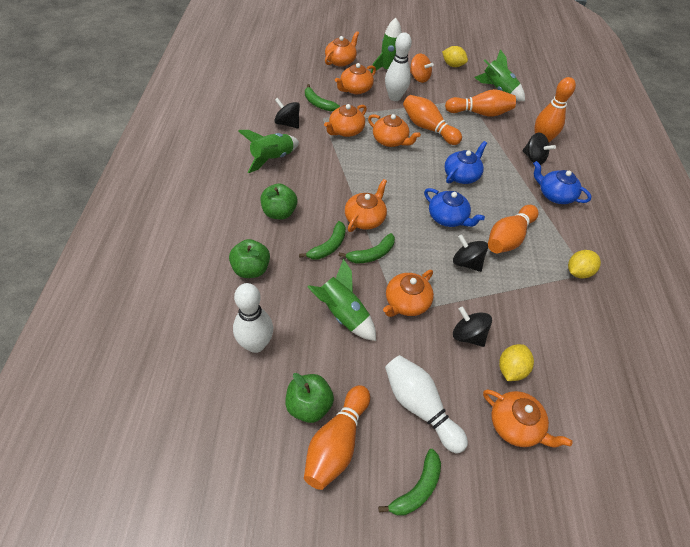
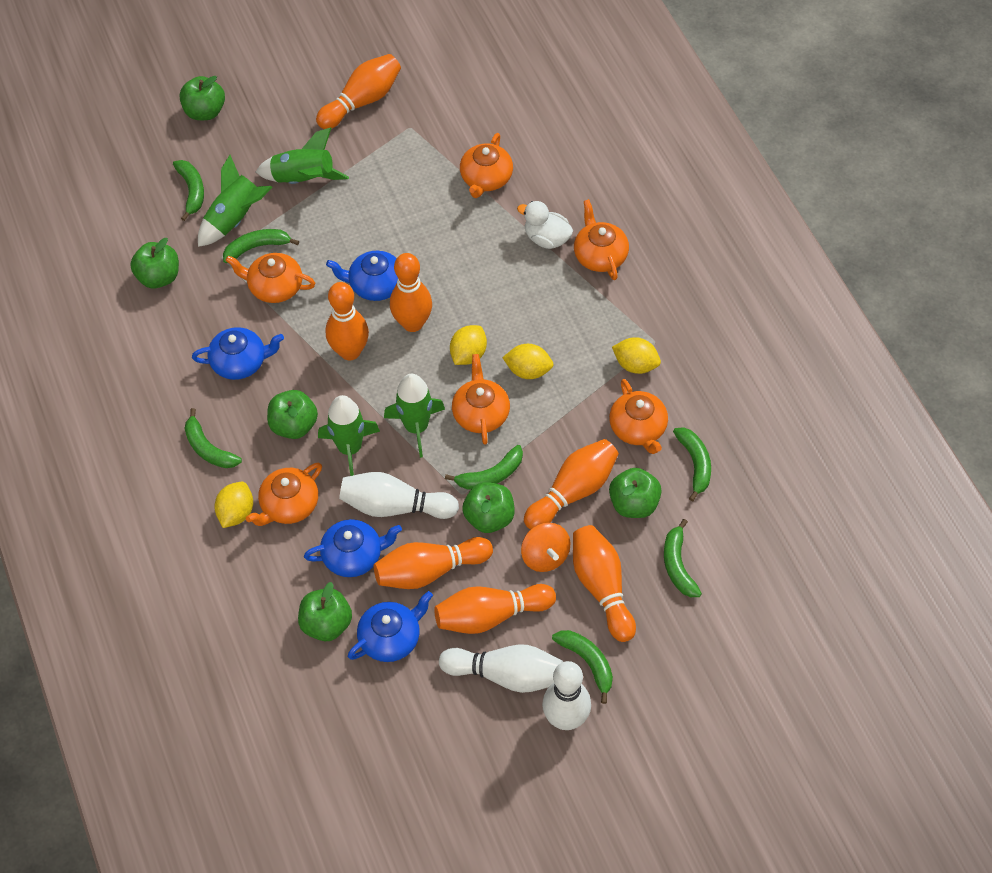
black spinning top: 4 -> 0
blue teapot: 3 -> 4
green apple: 3 -> 6
green banana: 4 -> 7
orange bowling pin: 5 -> 7
orange teapot: 7 -> 6
white duck: 0 -> 1
yellow lemon: 3 -> 4

